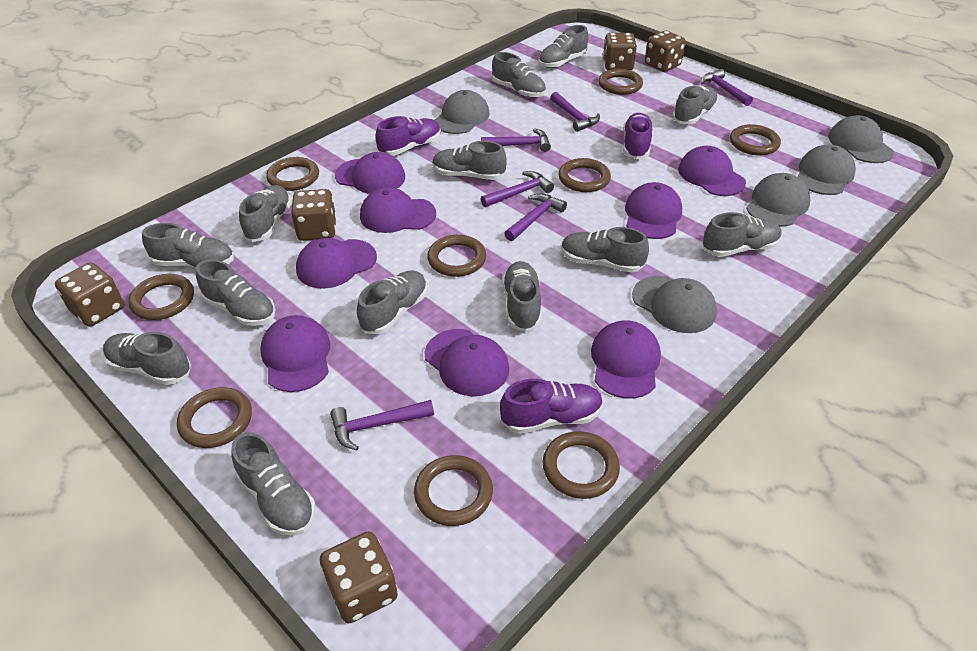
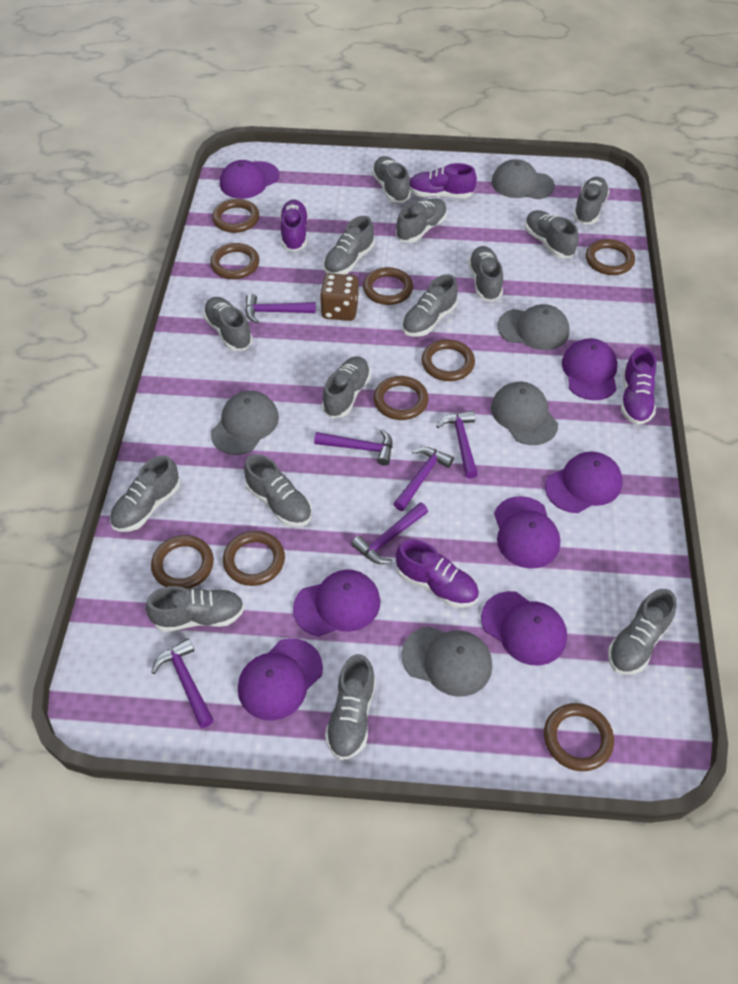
brown dice: 5 -> 1
grey shoe: 13 -> 14
purple cap: 8 -> 7
purple shoe: 3 -> 4

